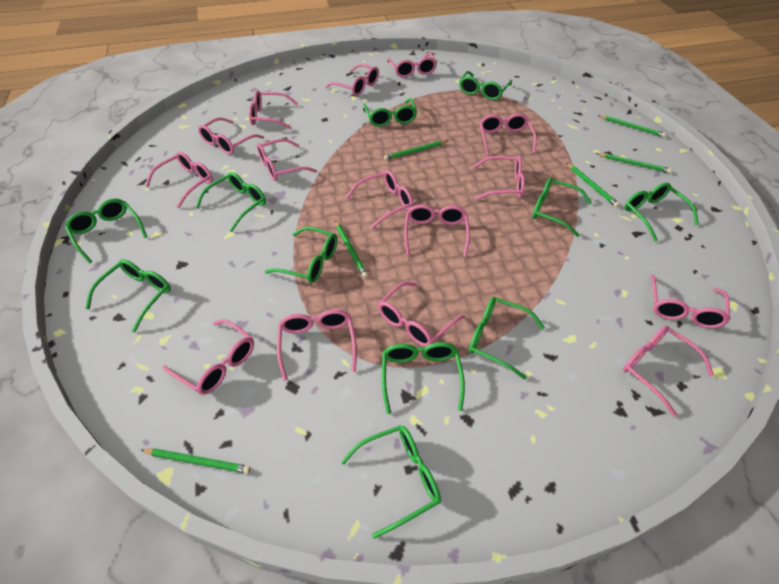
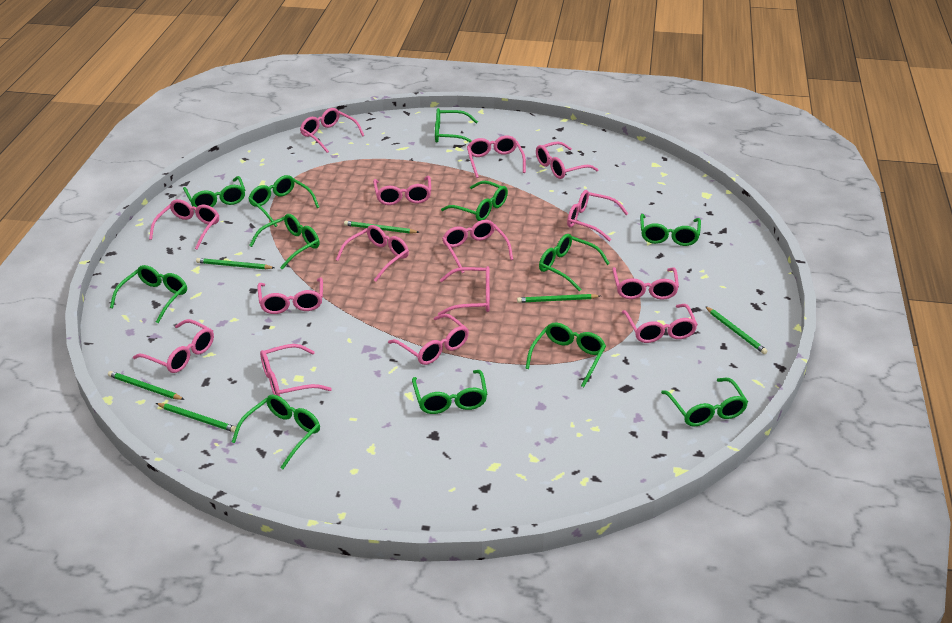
green glasses: 11 -> 12

